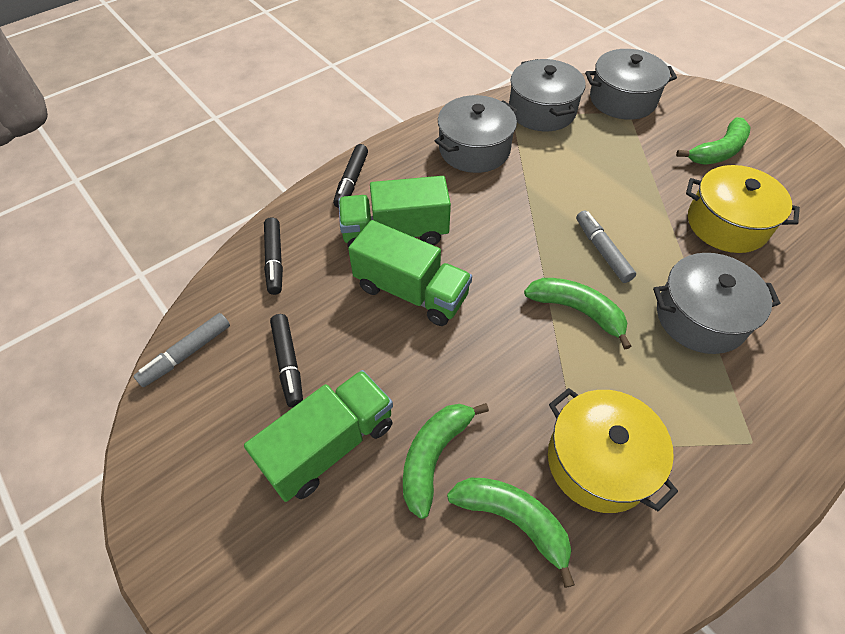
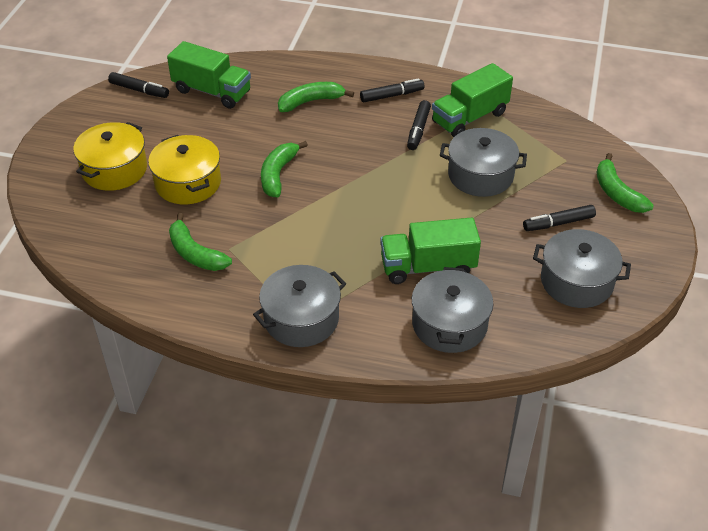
black marker: 3 -> 4
grey marker: 2 -> 0

